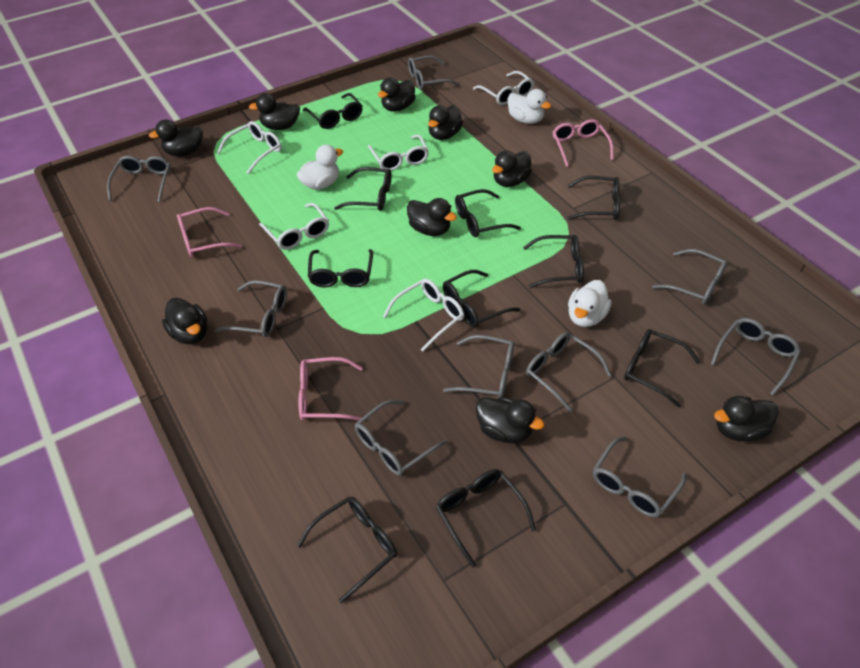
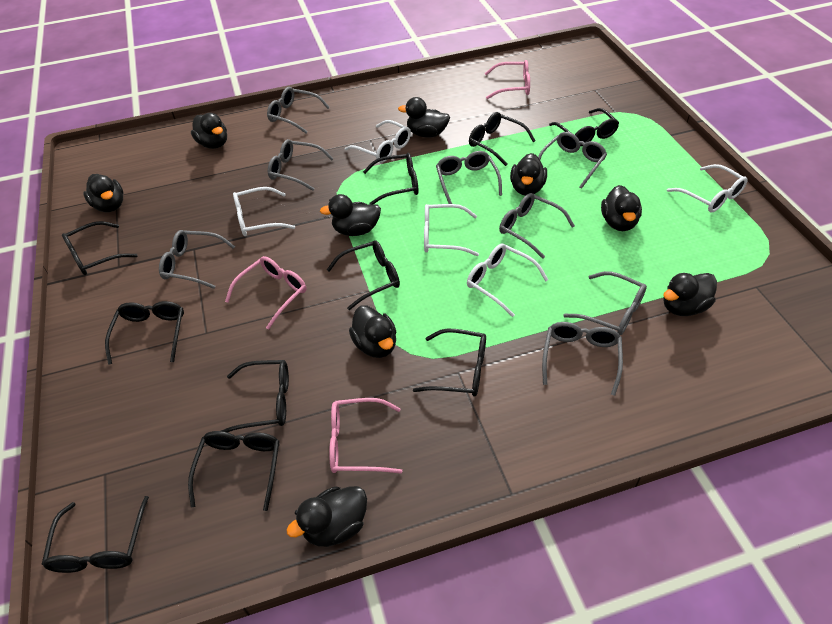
grey glasses: 9 -> 8
white duck: 3 -> 0

